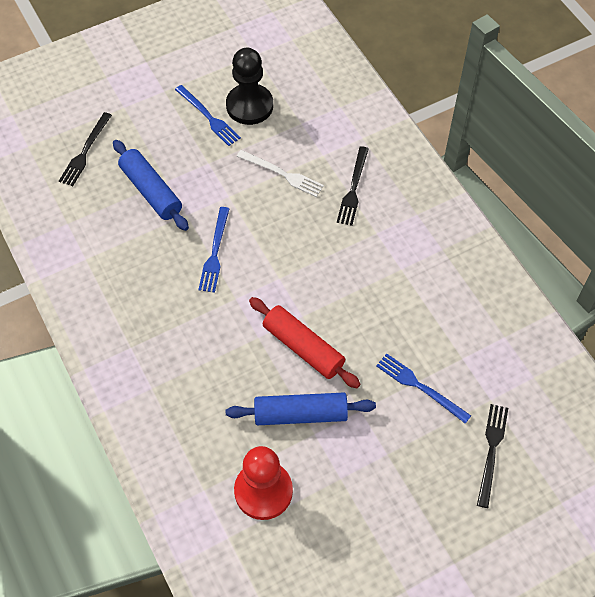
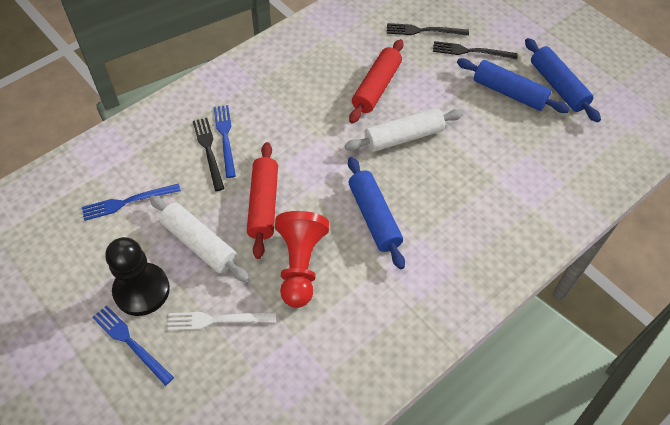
blue rolling pin: 2 -> 3
red rolling pin: 1 -> 2
white rolling pin: 0 -> 2

